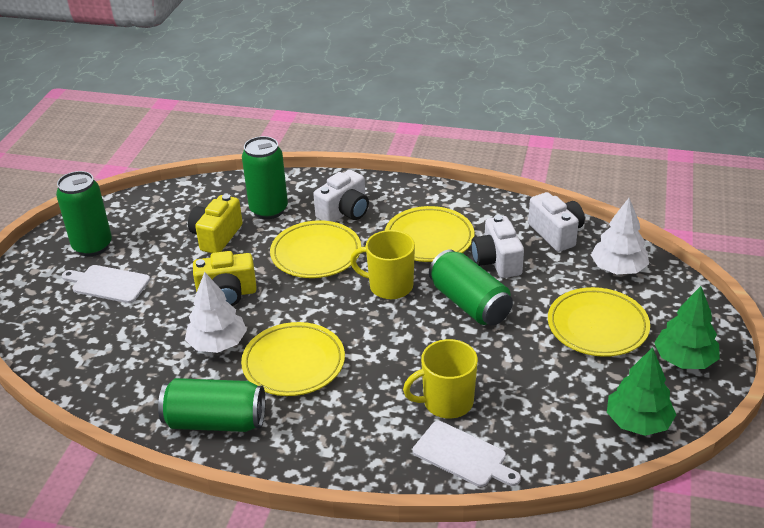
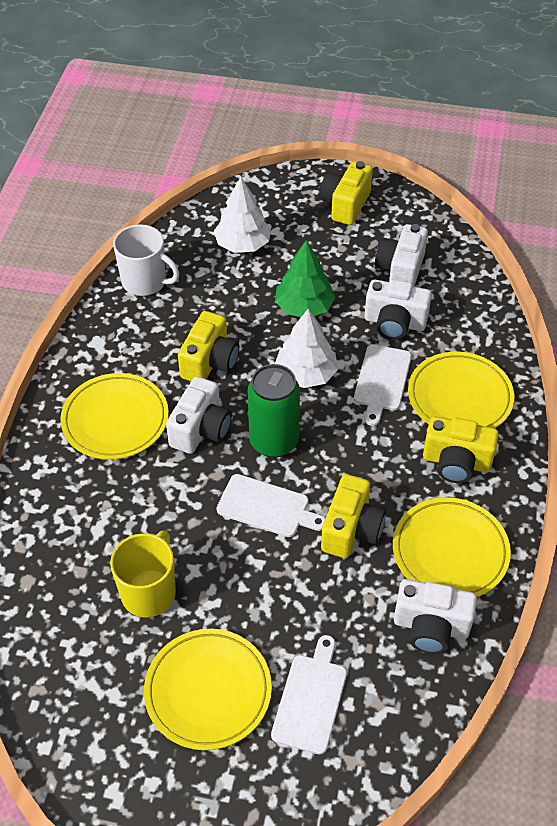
green can: 4 -> 1
green tree: 2 -> 1
white camera: 3 -> 4
white cutting board: 2 -> 3
white mug: 0 -> 1
yellow camera: 2 -> 4
yellow mug: 2 -> 1

